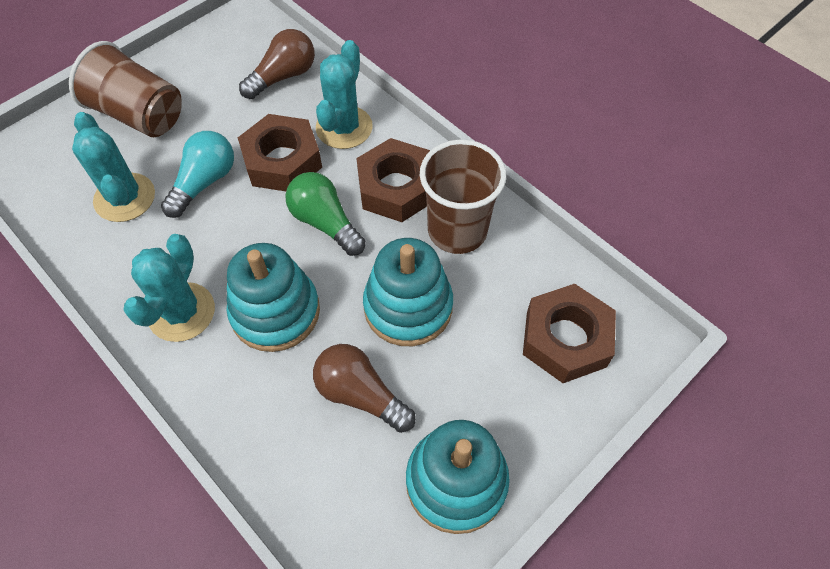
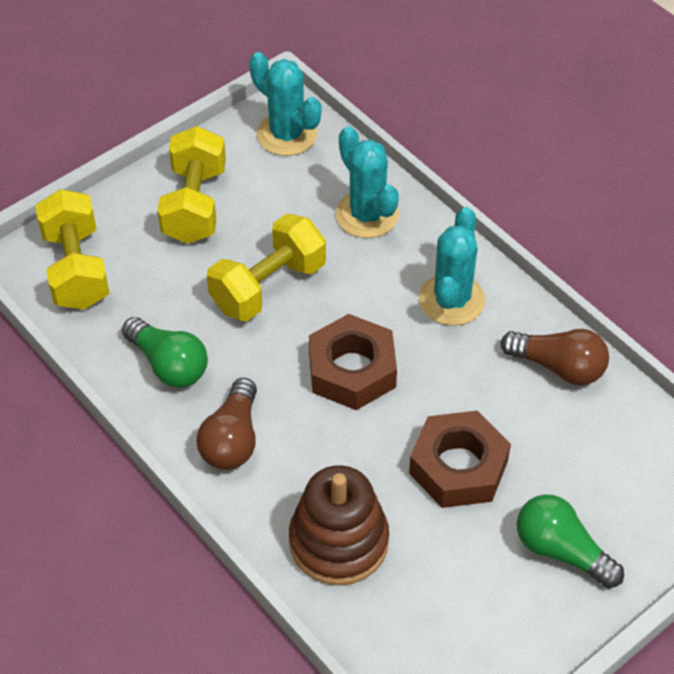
brown cup: 2 -> 0
brown nut: 3 -> 2
brown stacking toy: 0 -> 1
green light bulb: 1 -> 2
turquoise light bulb: 1 -> 0
turquoise stacking toy: 3 -> 0
yellow dumbbell: 0 -> 3

